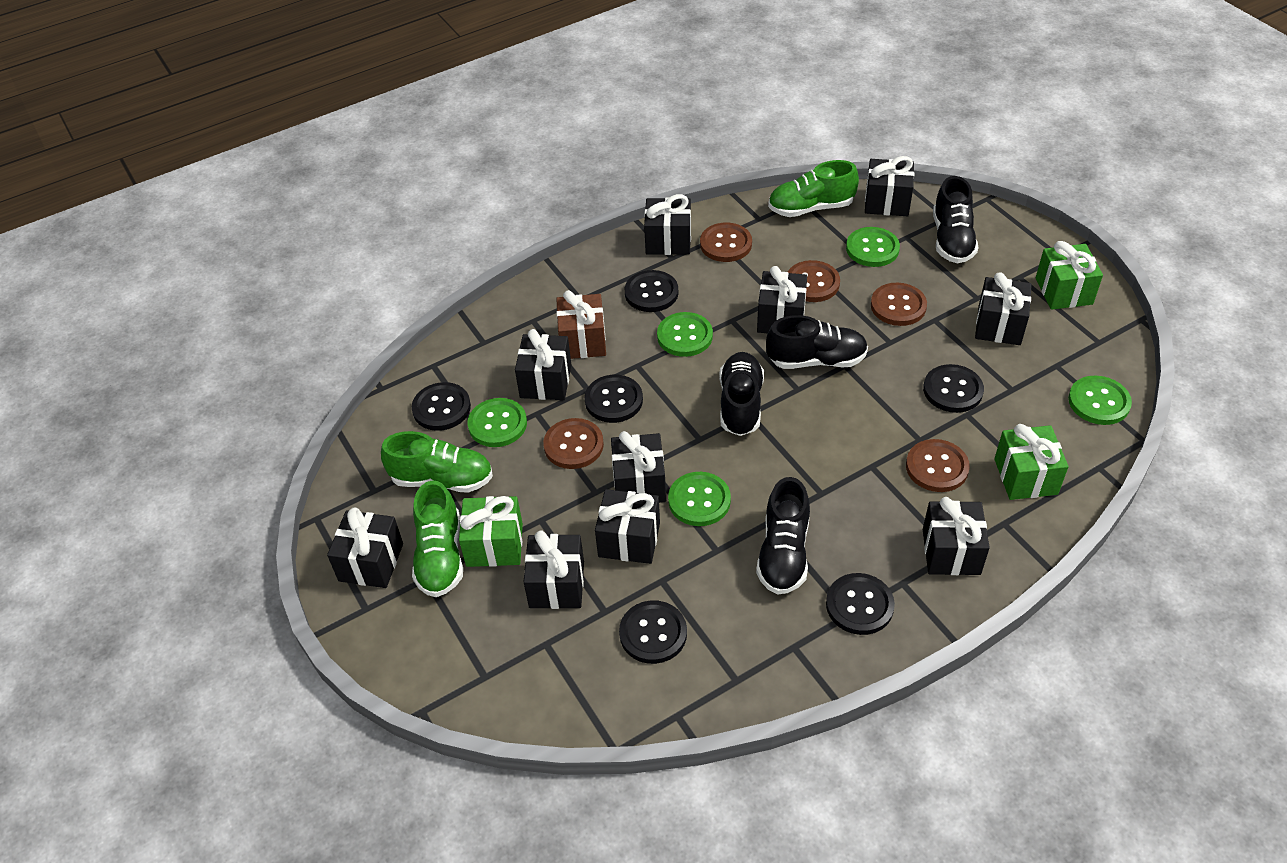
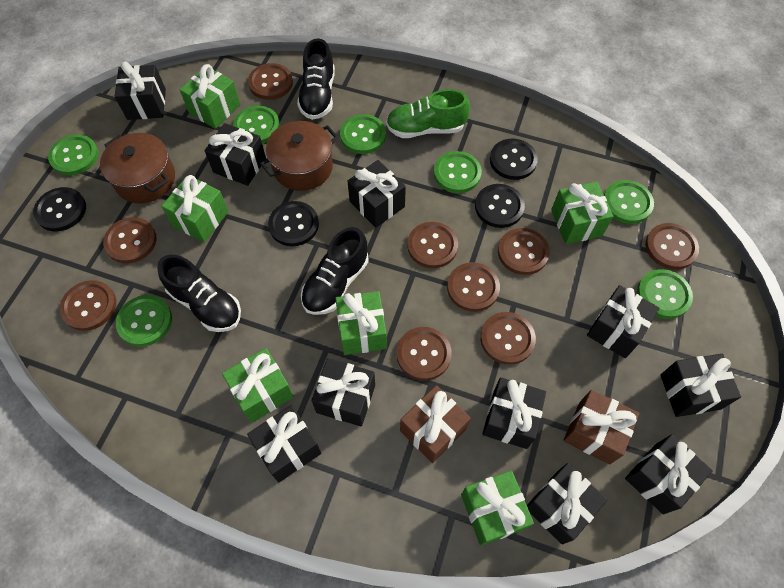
black button: 6 -> 4
black shoe: 4 -> 3
brown button: 5 -> 9
brown gift: 1 -> 2
brown pot: 0 -> 2
green button: 5 -> 7
green gift: 3 -> 6
green shoe: 3 -> 1

